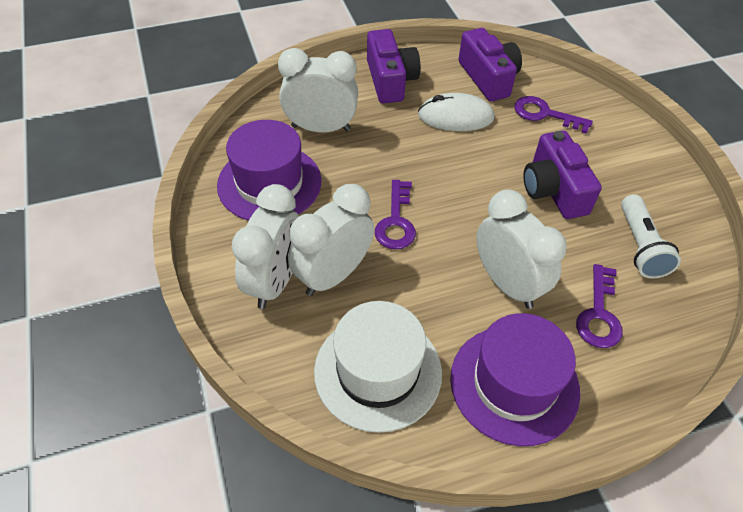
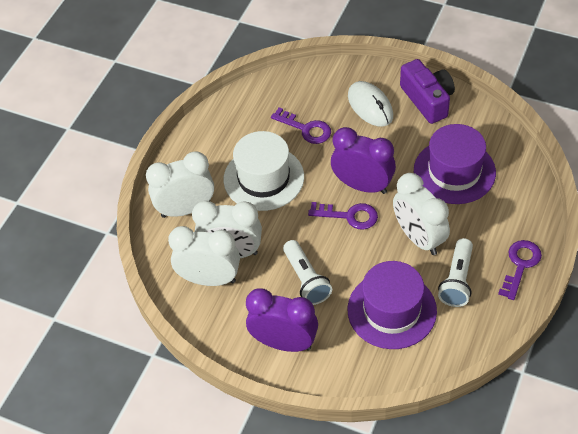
purple camera: 3 -> 1
purple clock: 0 -> 2
white flashlight: 1 -> 2

